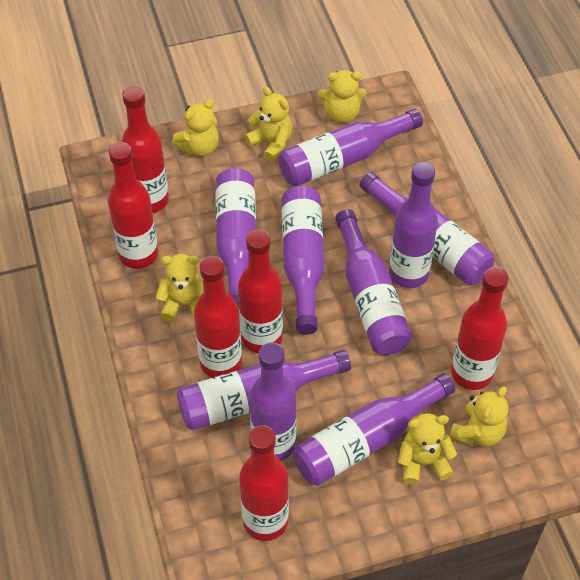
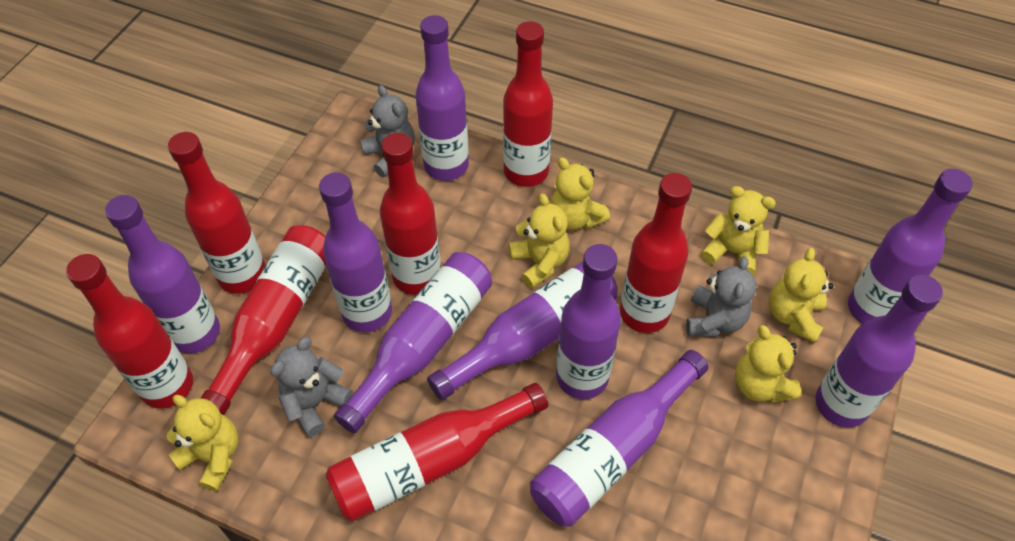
grey teddy bear: 0 -> 3
red bottle: 6 -> 7

